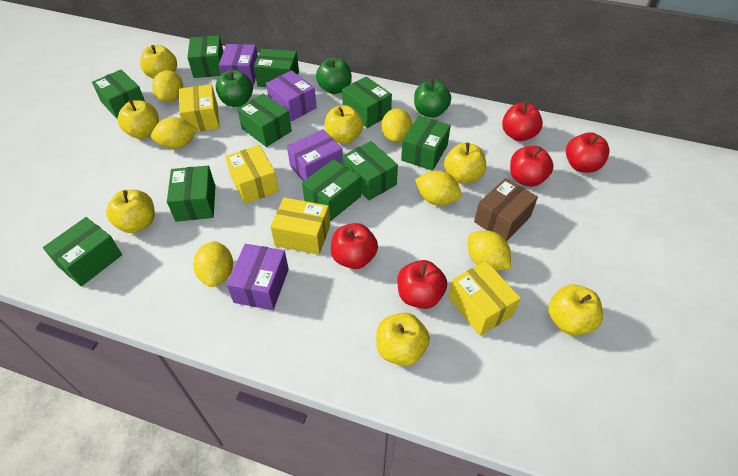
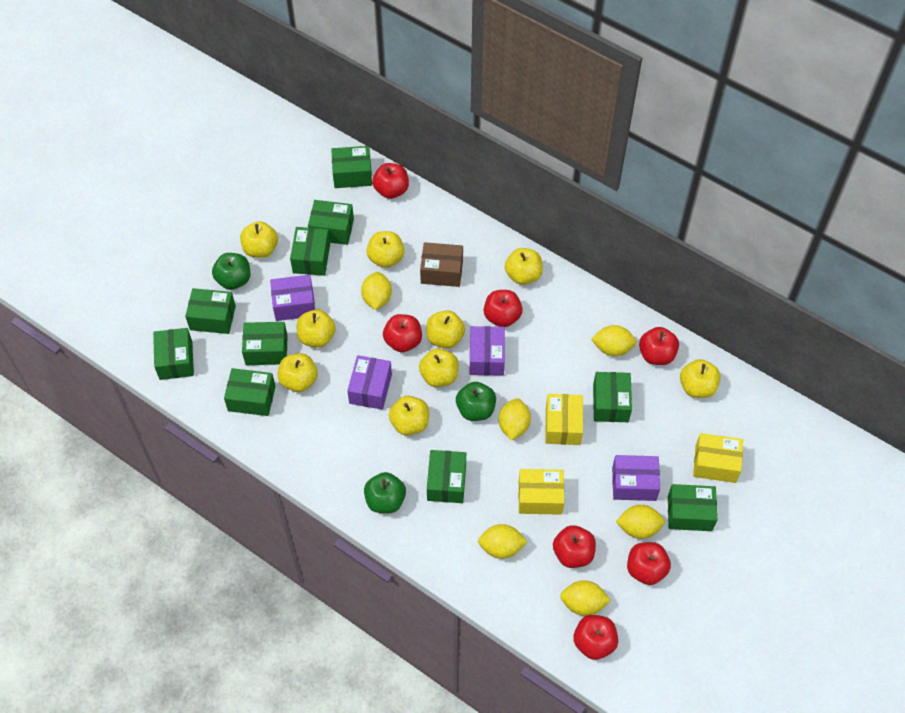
red apple: 5 -> 7
yellow apple: 7 -> 9
yellow box: 4 -> 3

